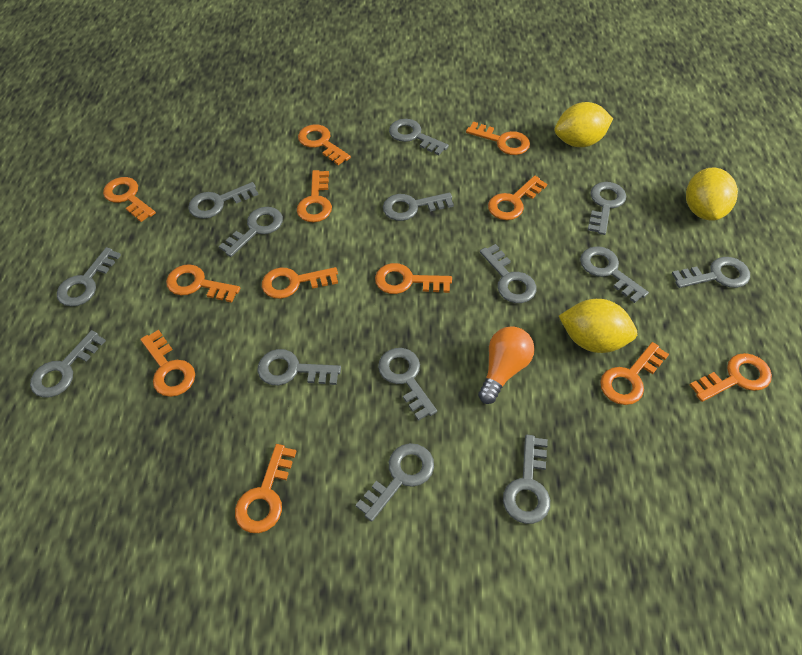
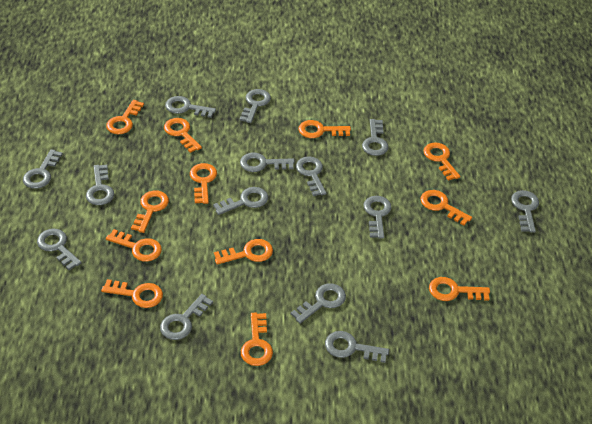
orange light bulb: 1 -> 0
yellow lemon: 3 -> 0

